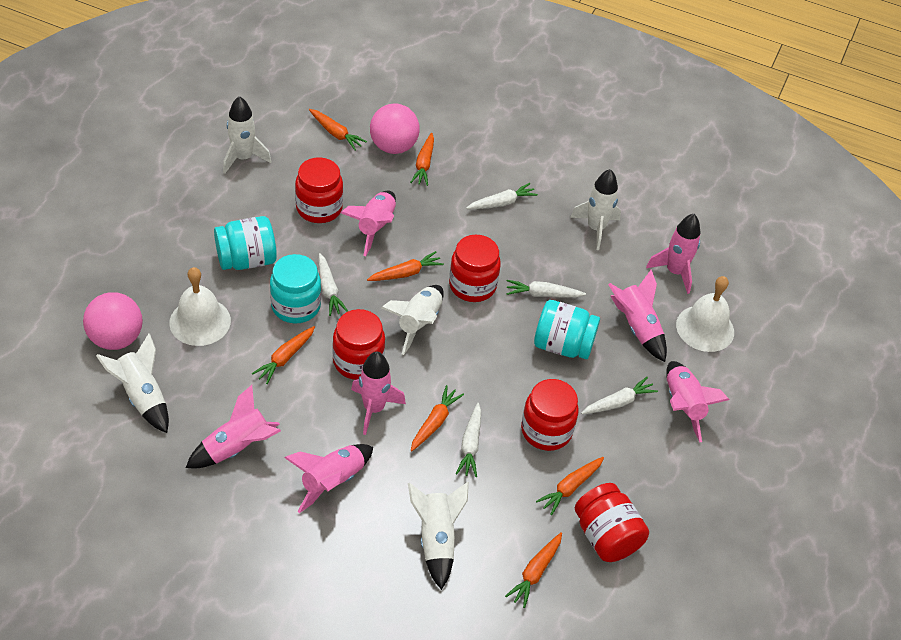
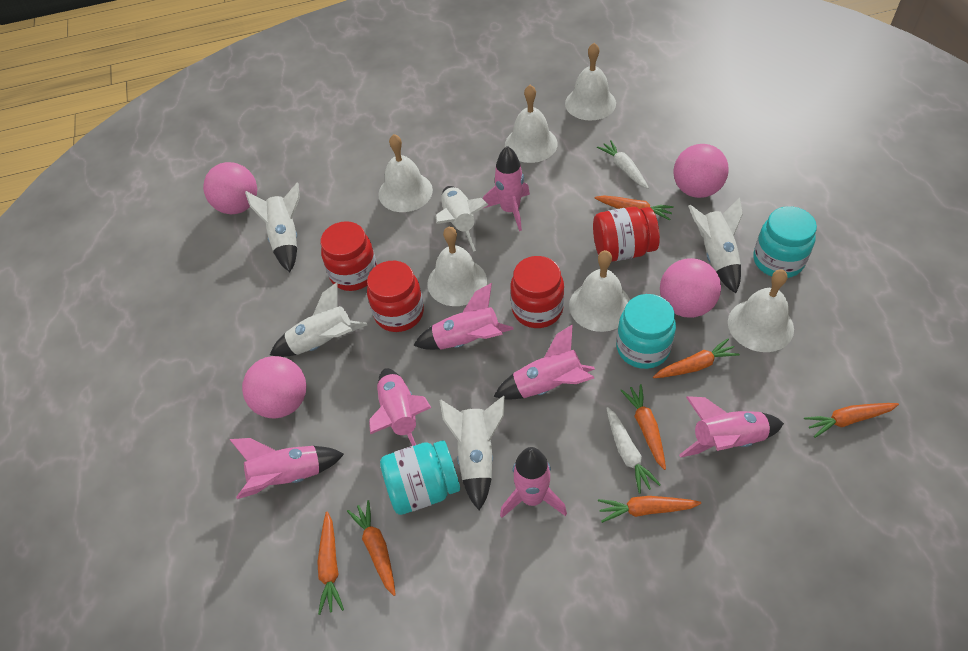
pink ball: 2 -> 4
red jar: 5 -> 4
white bell: 2 -> 6
white carrot: 5 -> 2

